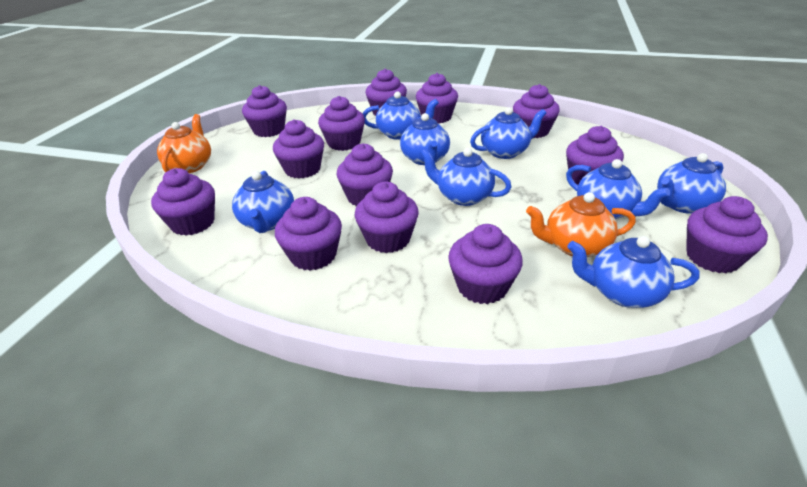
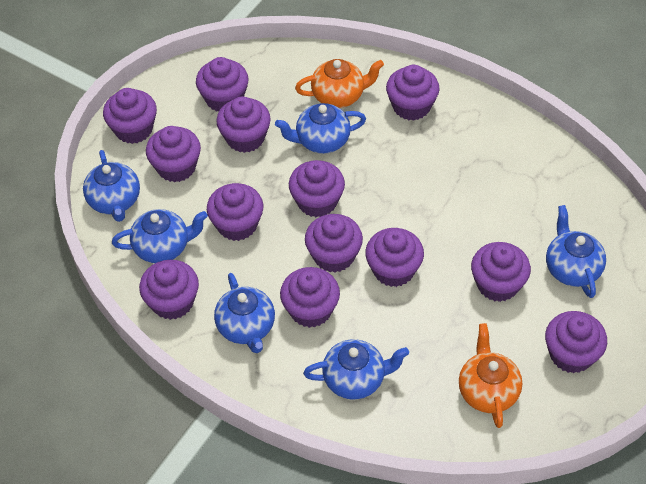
blue teapot: 8 -> 6

